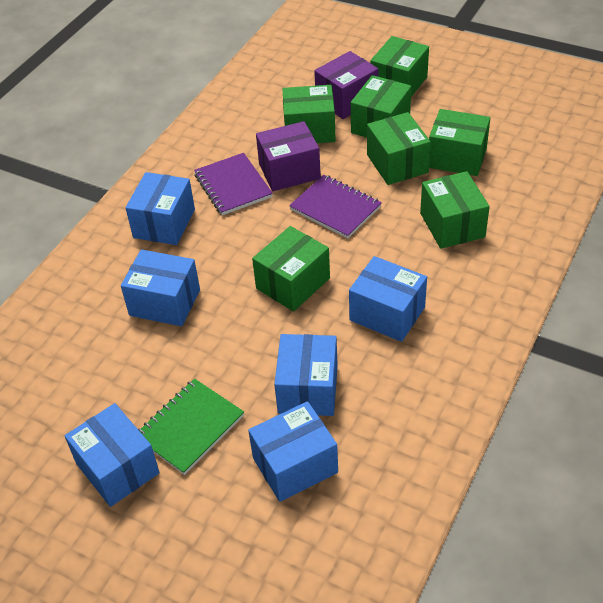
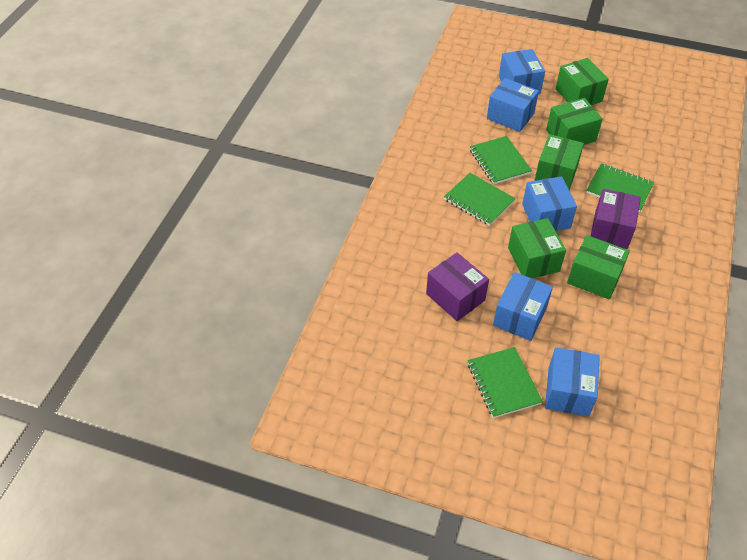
blue box: 6 -> 5
green box: 7 -> 5
green notebook: 1 -> 4
purple notebook: 2 -> 0

